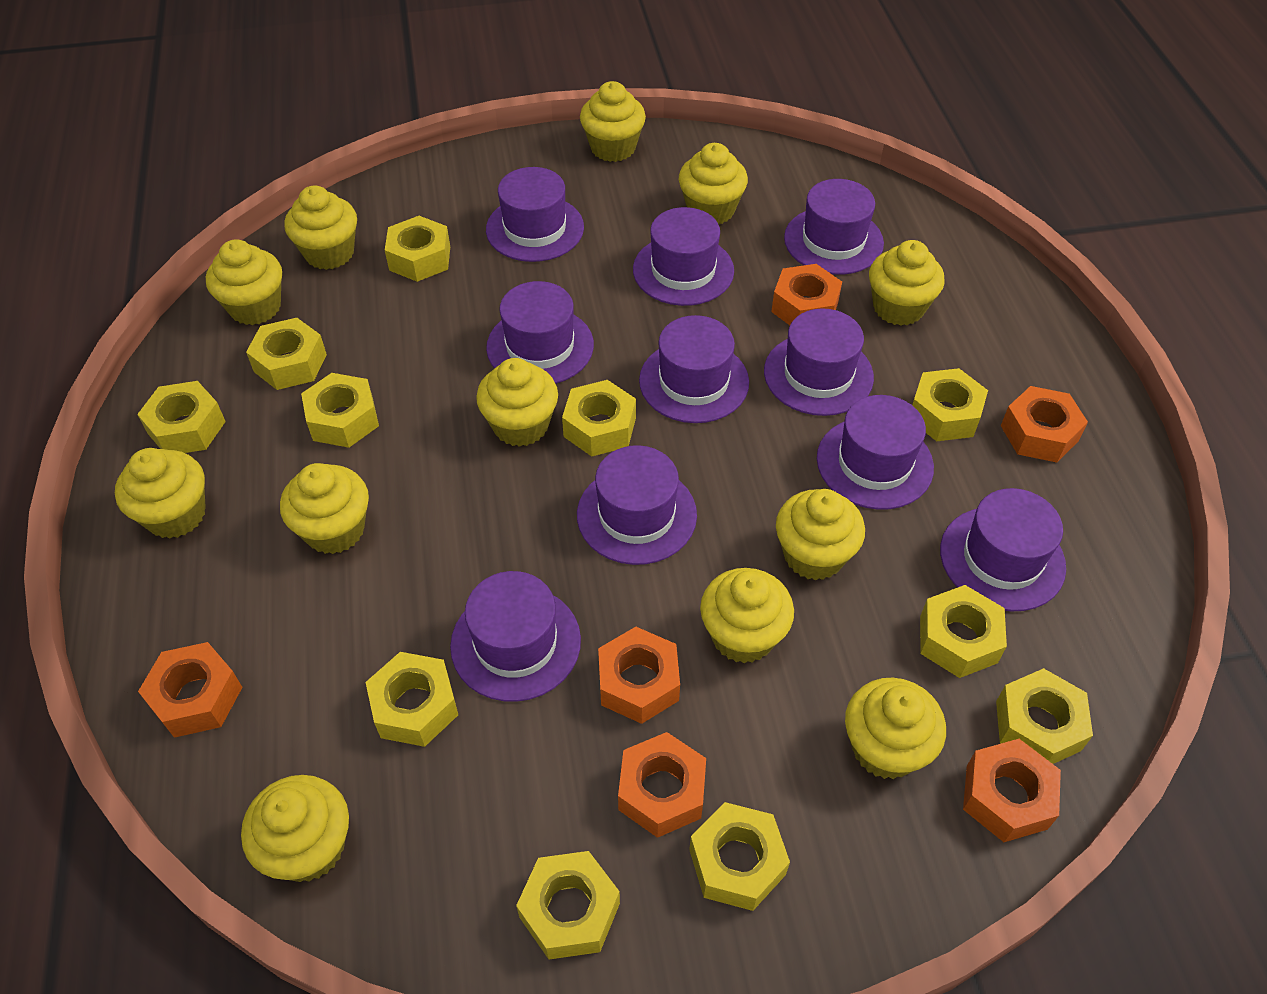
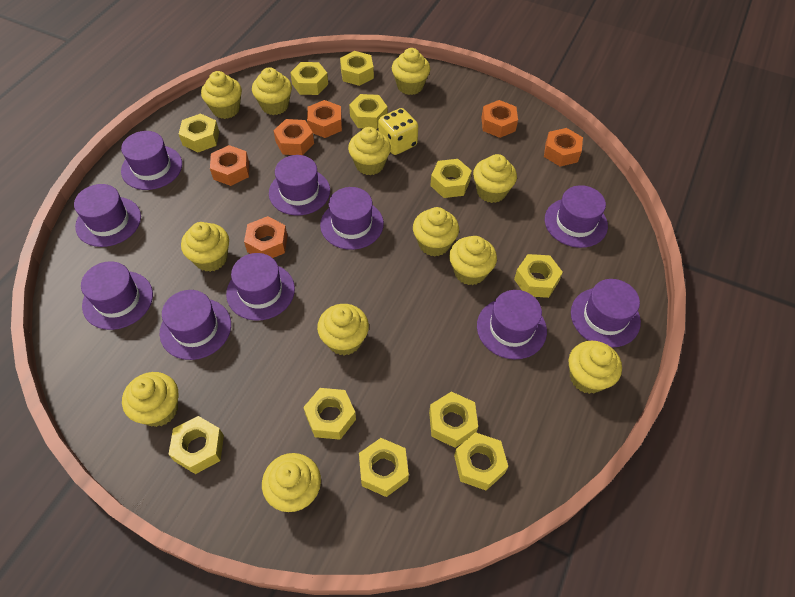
yellow dice: 0 -> 1

